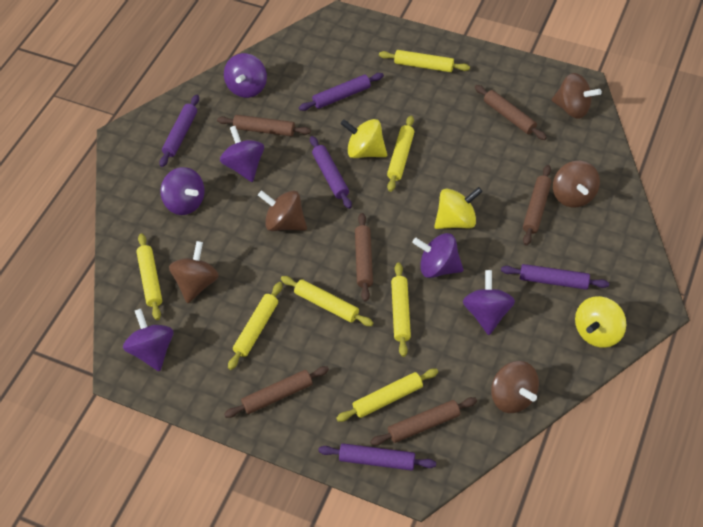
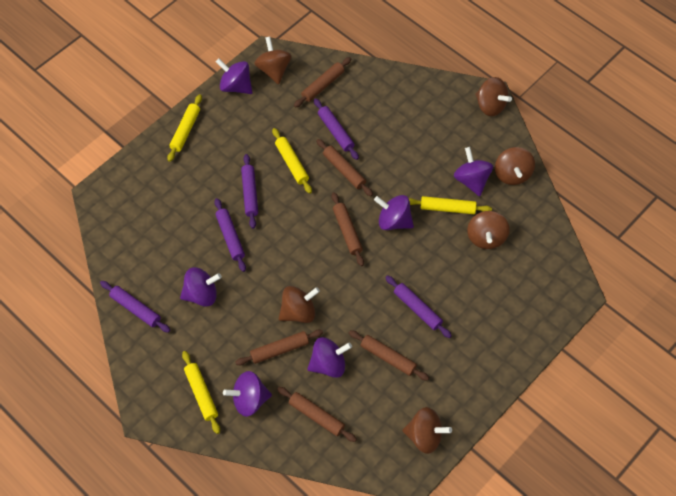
brown spinning top: 5 -> 6
yellow rolling pin: 7 -> 4
yellow spinning top: 3 -> 0

